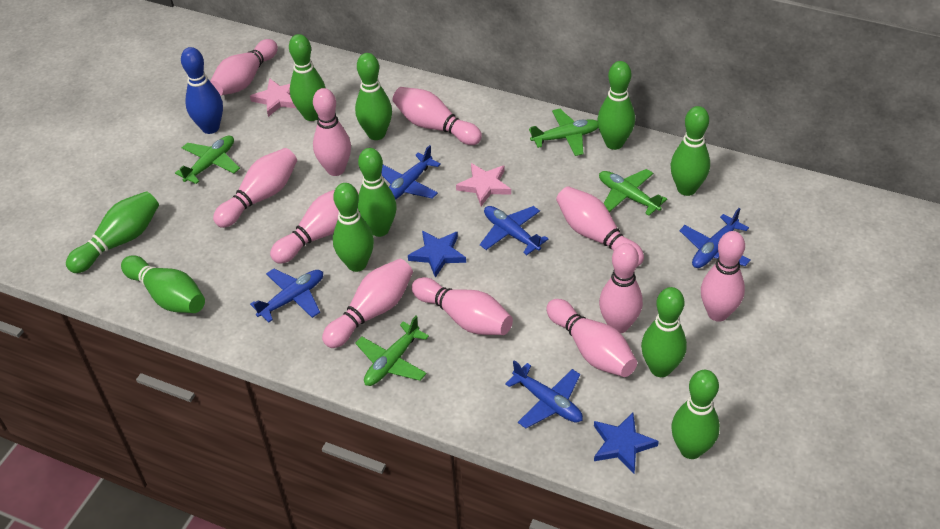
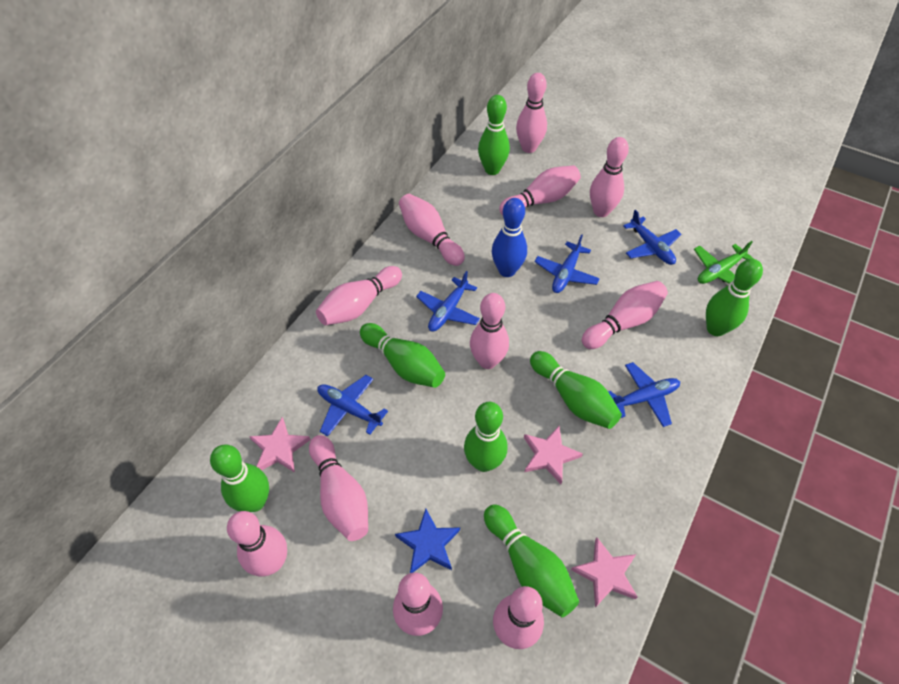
blue star: 2 -> 1
green bowling pin: 10 -> 7
green plane: 4 -> 1
pink star: 2 -> 3

